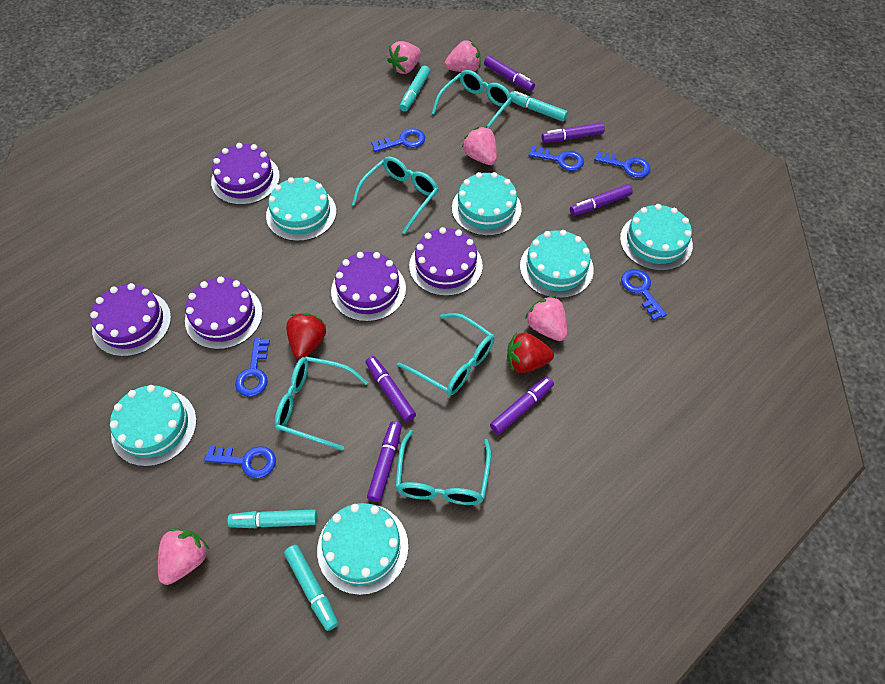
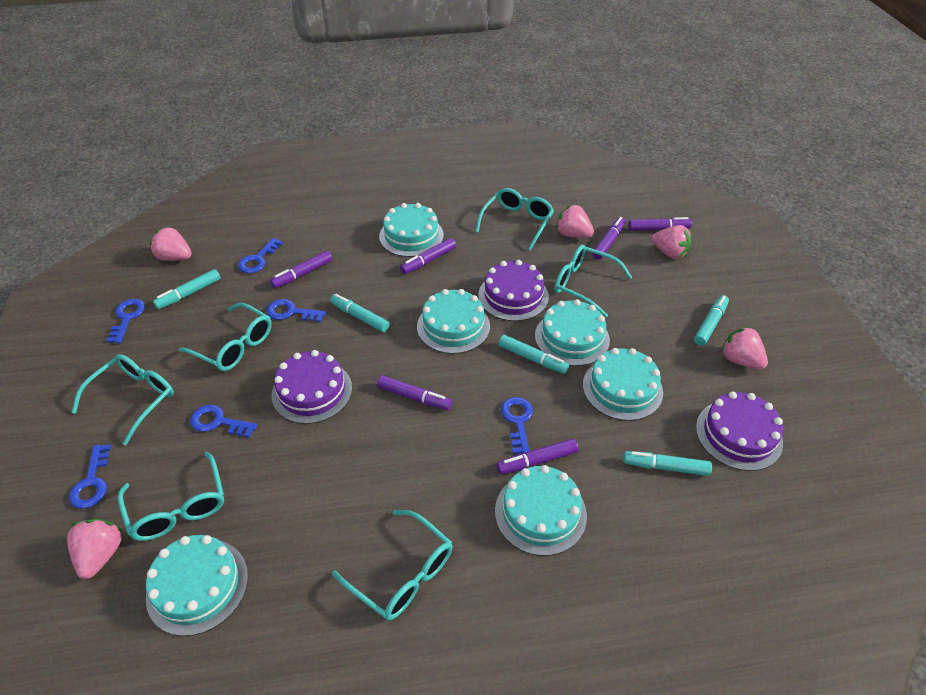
purple cake: 5 -> 3
red strawberry: 2 -> 0
turquoise glasses: 5 -> 6
turquoise marker: 4 -> 5

